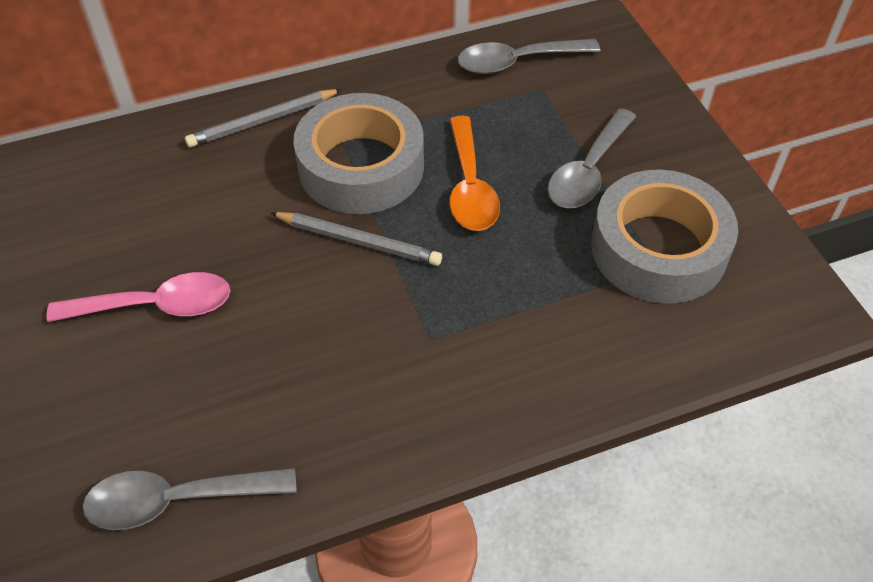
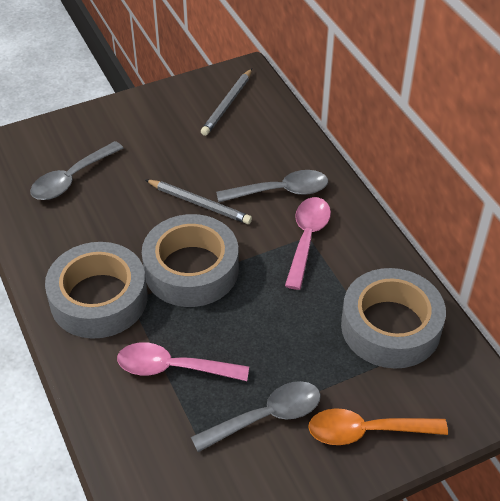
grey tape: 2 -> 3
pink spoon: 1 -> 2

